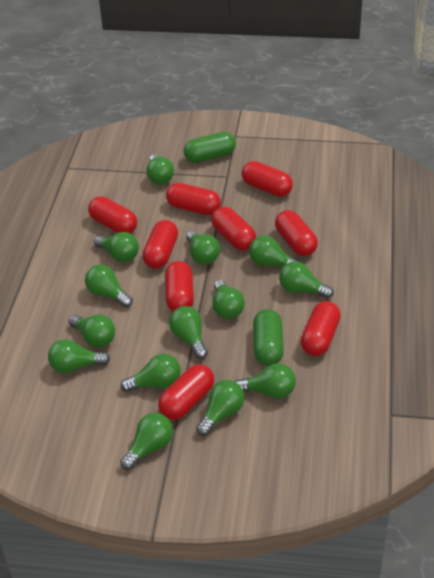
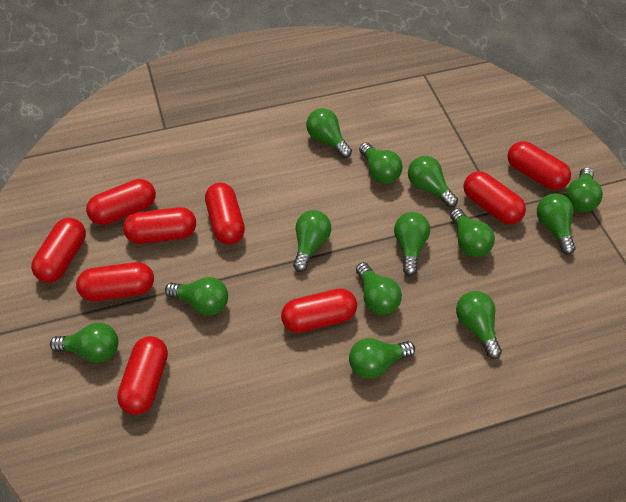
green capsule: 2 -> 0
green light bulb: 14 -> 13

